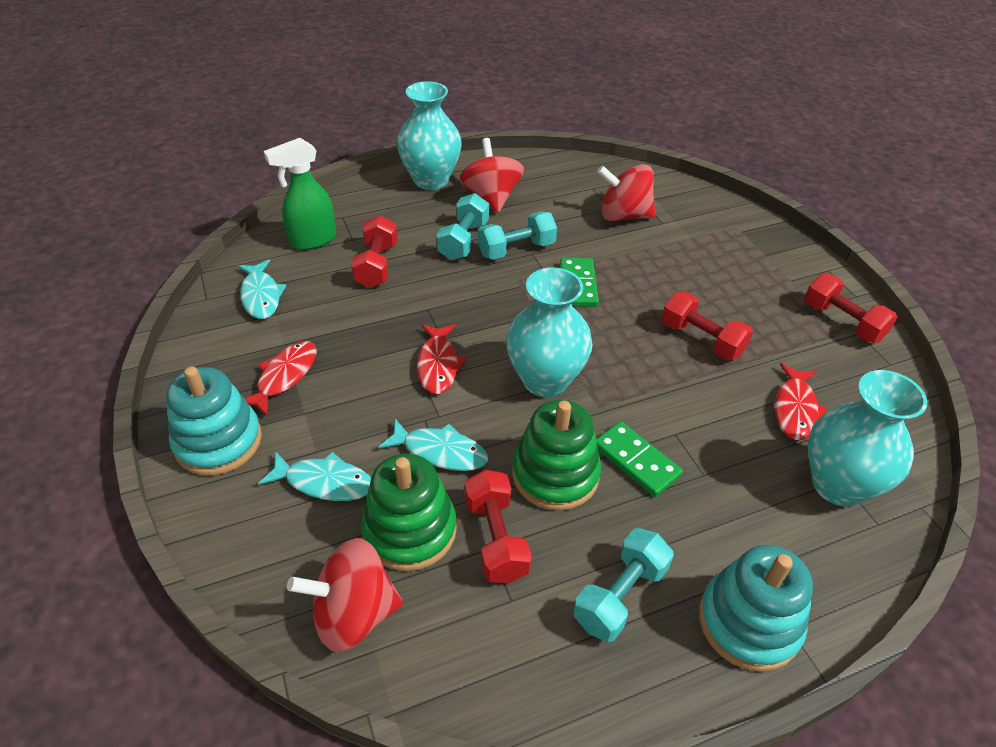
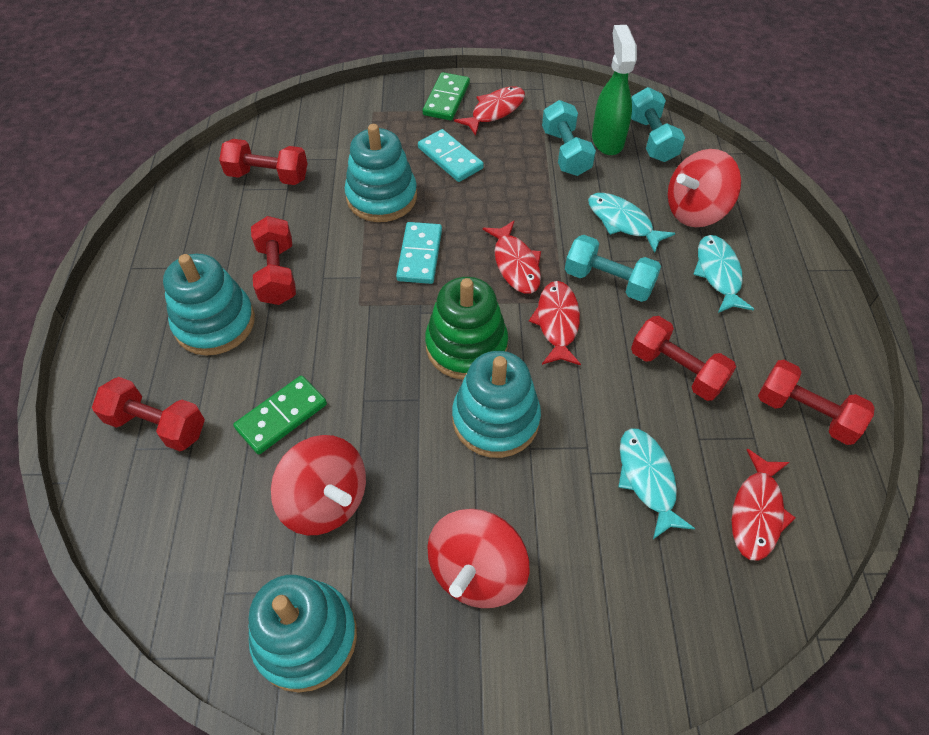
green stacking toy: 2 -> 1
red dumbbell: 4 -> 5
red fish: 3 -> 4
turquoise domino: 0 -> 2
turquoise stacking toy: 2 -> 4
turquoise vase: 3 -> 0

